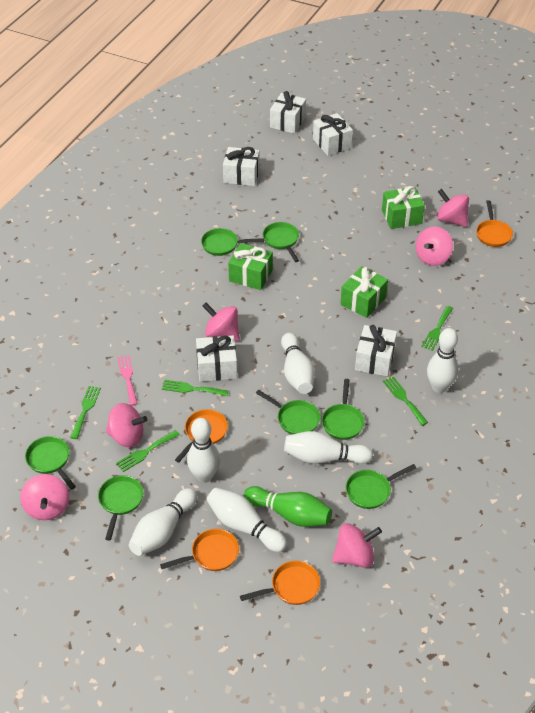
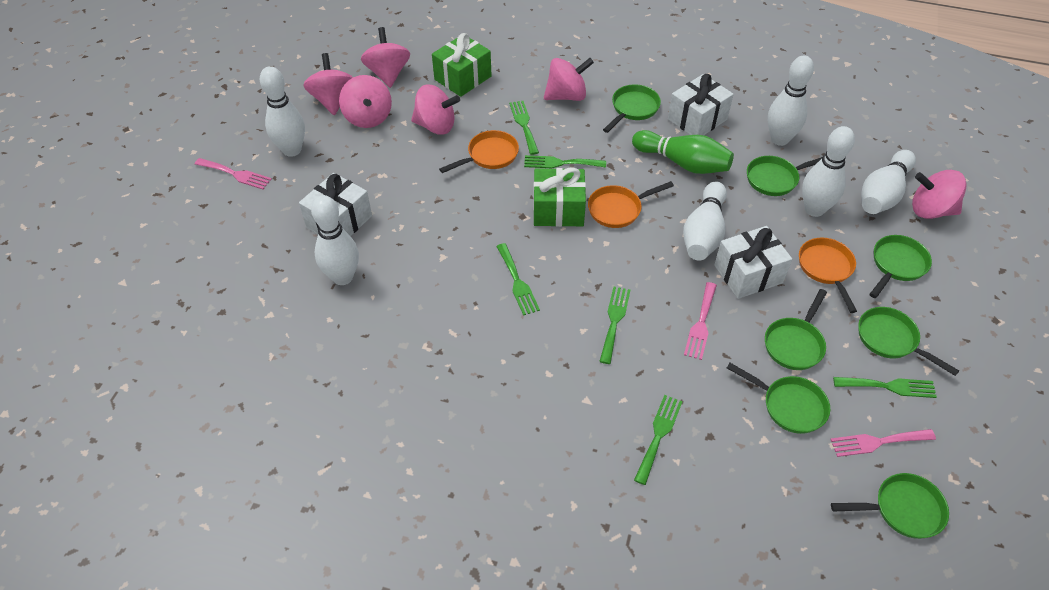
green fork: 5 -> 6
green gift: 3 -> 2
orange pan: 4 -> 3
pink fork: 1 -> 3
white gift: 5 -> 3

